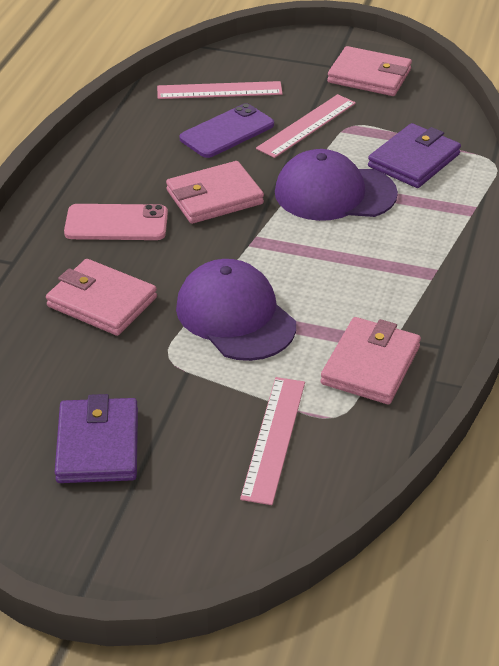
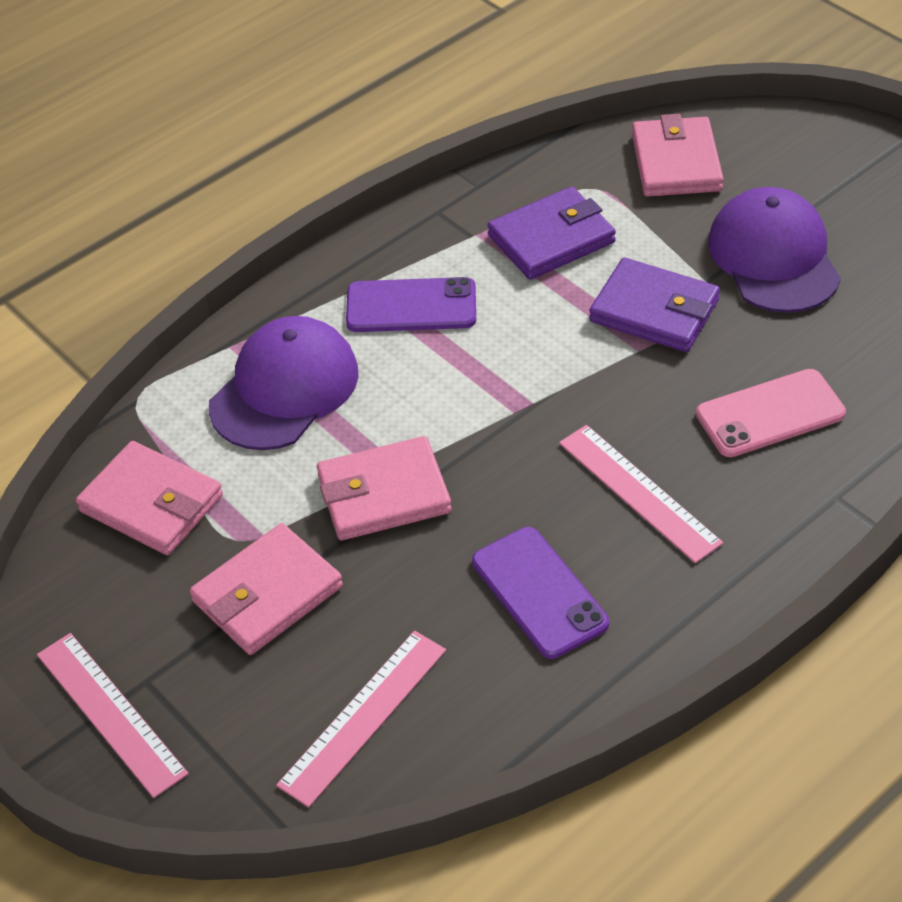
purple phone: 1 -> 2

